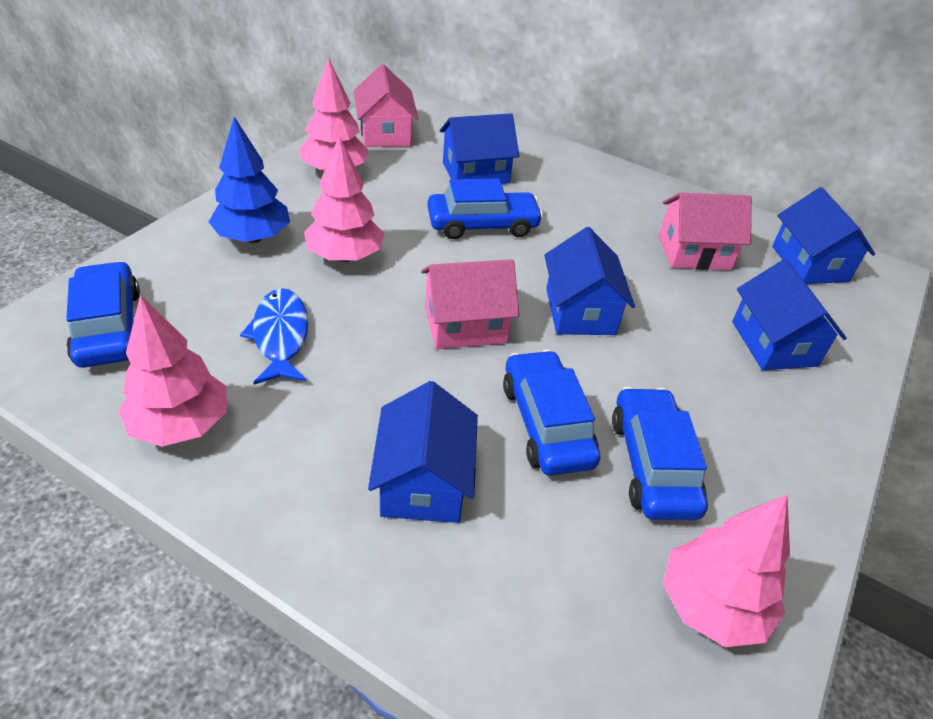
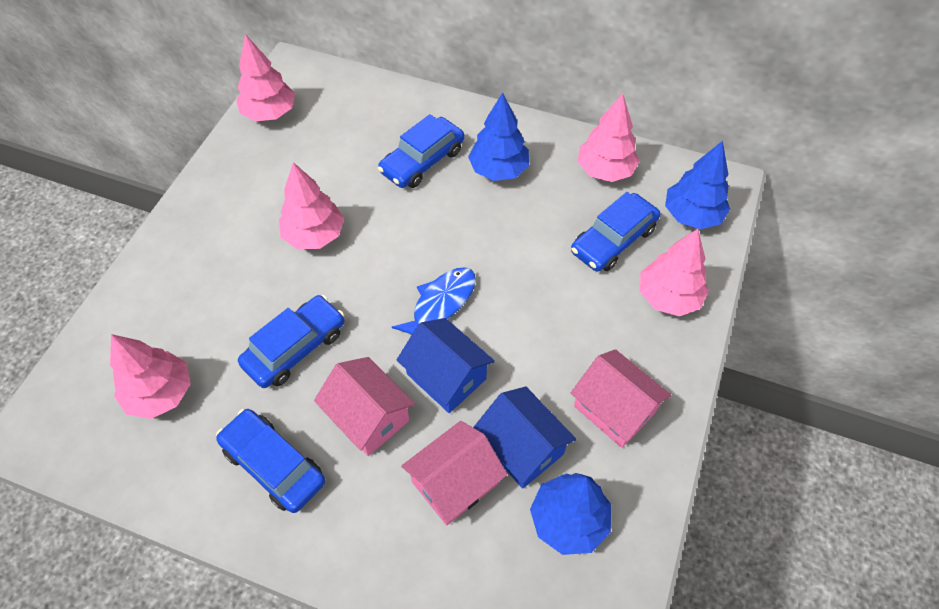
blue house: 5 -> 2
blue tree: 1 -> 3
pink tree: 4 -> 5

